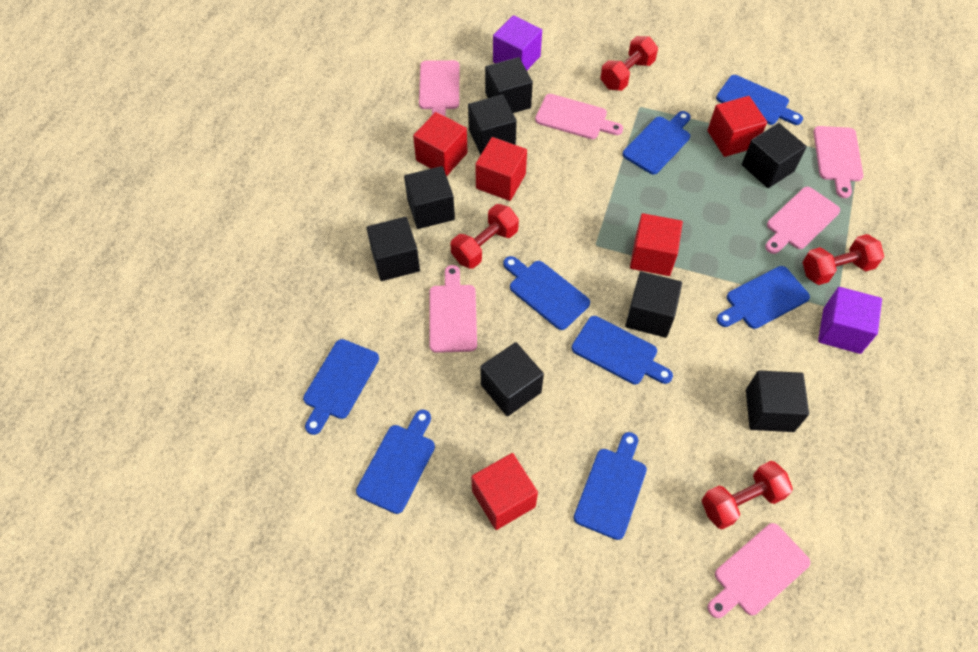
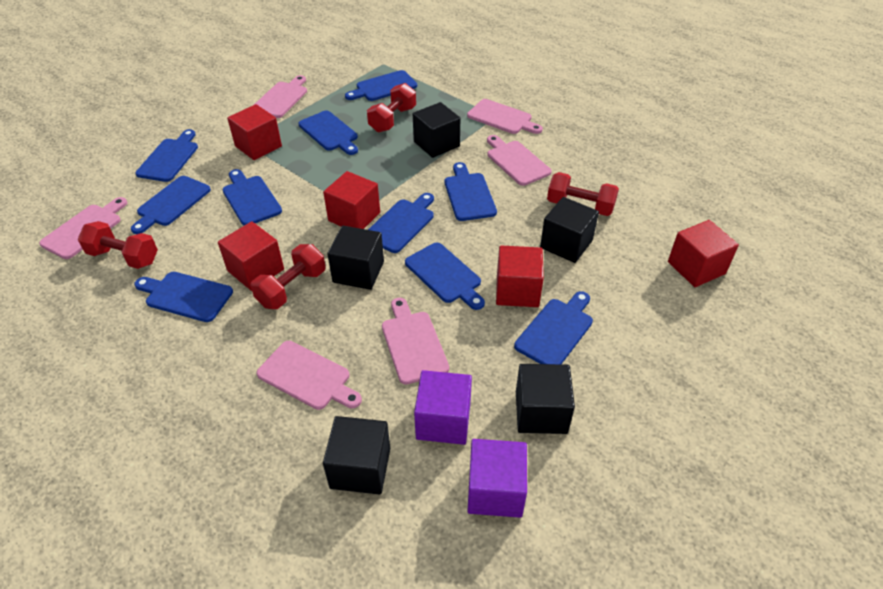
black cube: 8 -> 5
blue cutting board: 8 -> 10

